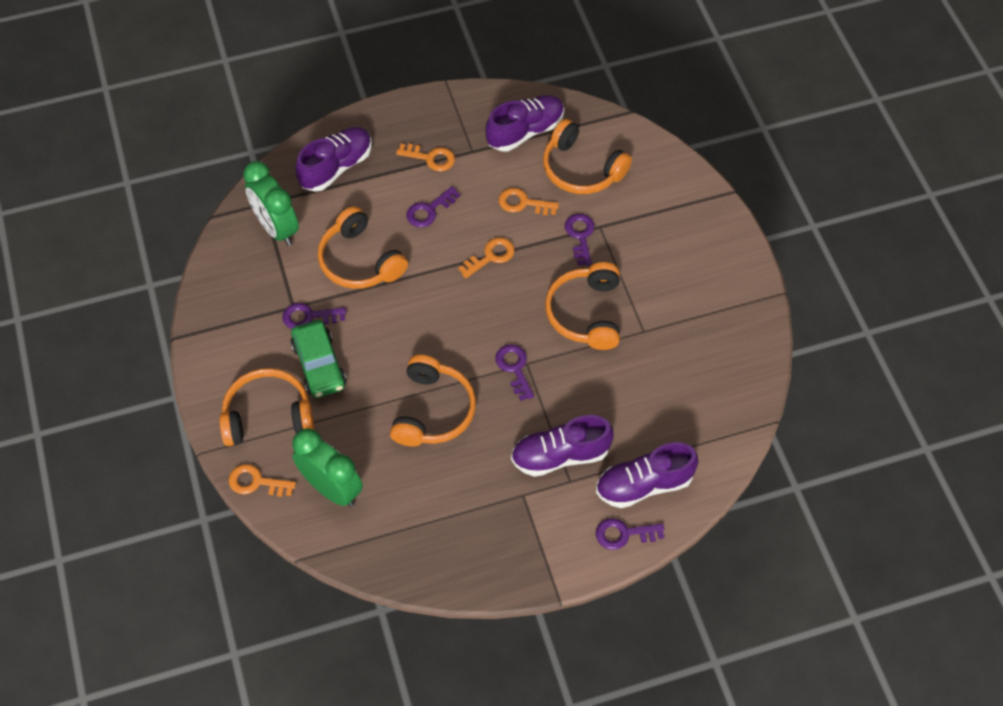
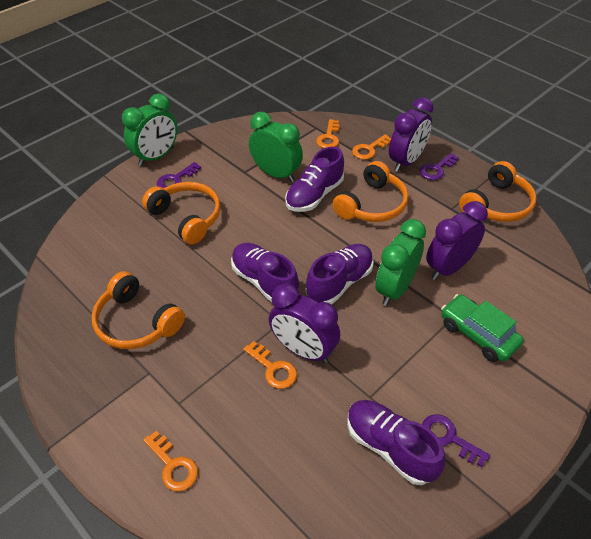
green clock: 2 -> 3
orange headphones: 5 -> 4
purple clock: 0 -> 3
purple key: 5 -> 3

